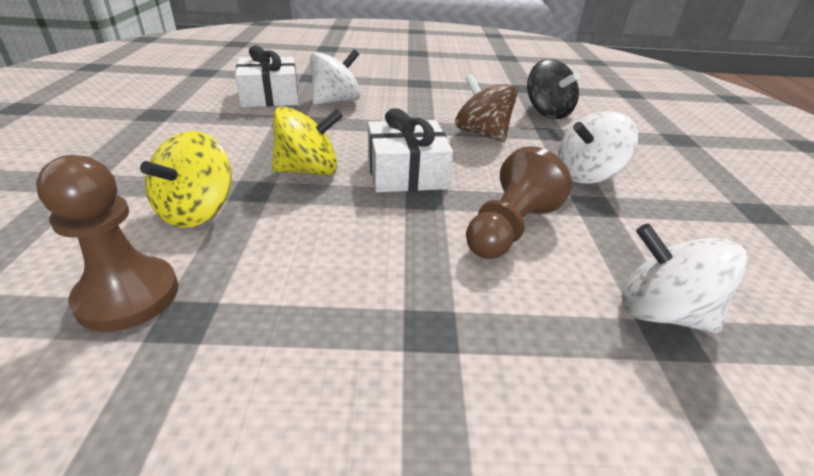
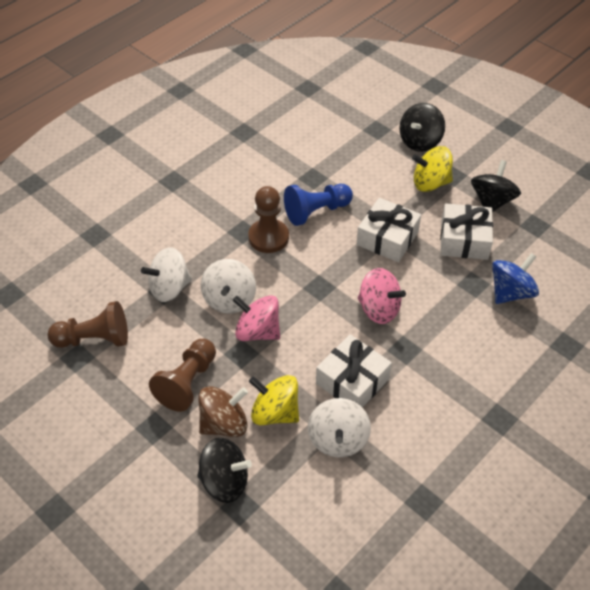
black spinning top: 1 -> 3
blue pawn: 0 -> 1
blue spinning top: 0 -> 1
brown pawn: 2 -> 3
pink spinning top: 0 -> 2
white gift: 2 -> 3

